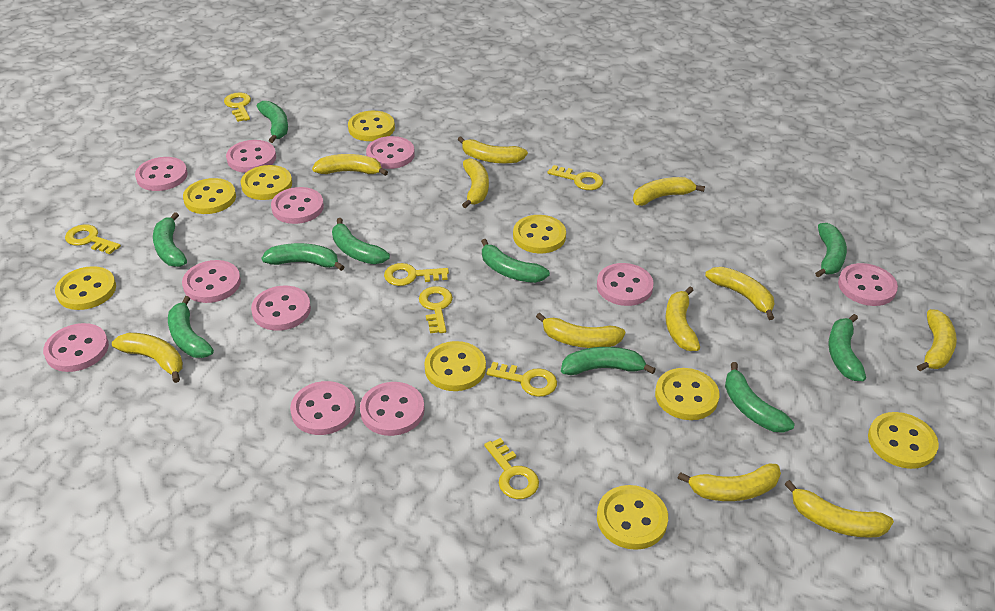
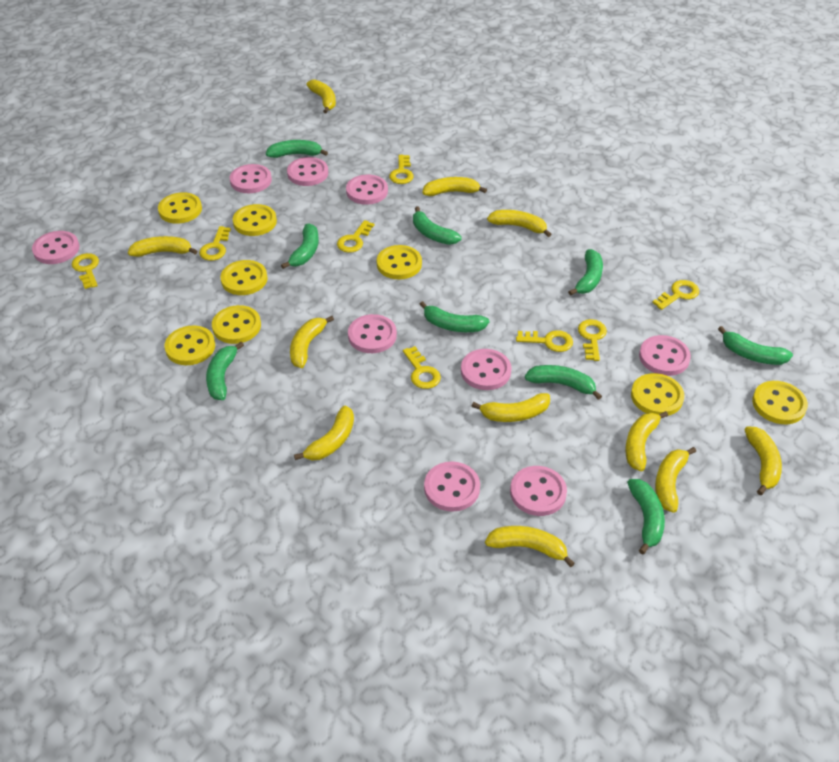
green banana: 10 -> 9
pink button: 11 -> 9
yellow button: 9 -> 8
yellow key: 7 -> 8

